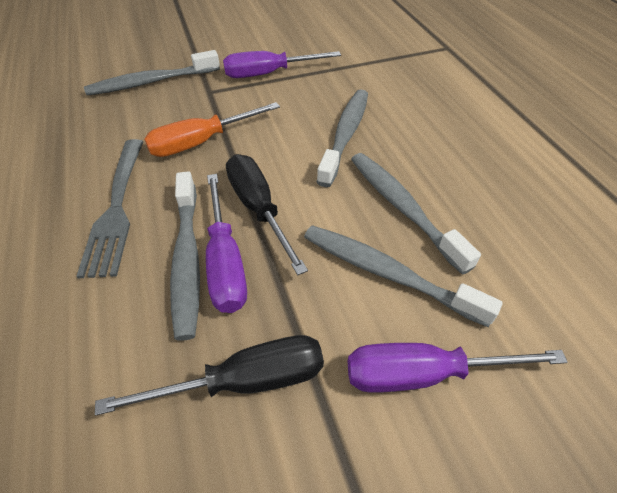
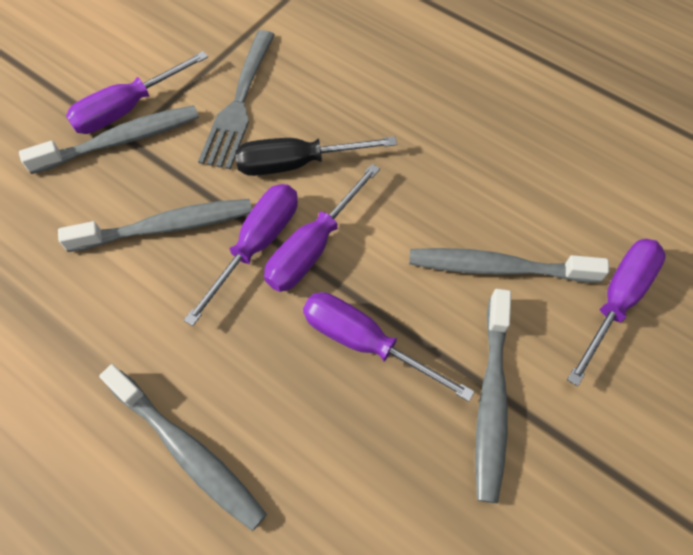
black screwdriver: 2 -> 1
orange screwdriver: 1 -> 0
purple screwdriver: 3 -> 5

